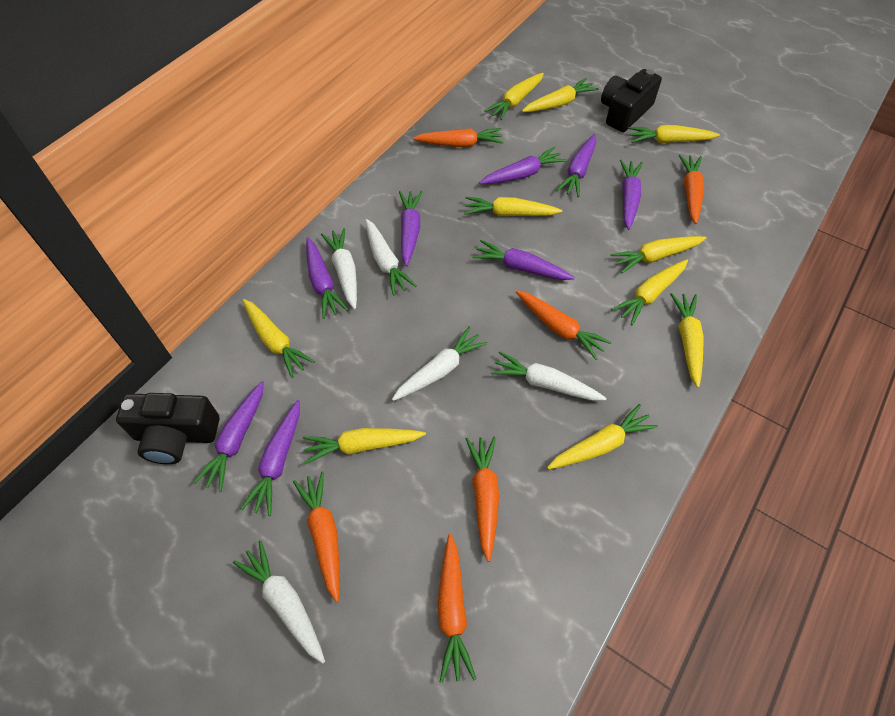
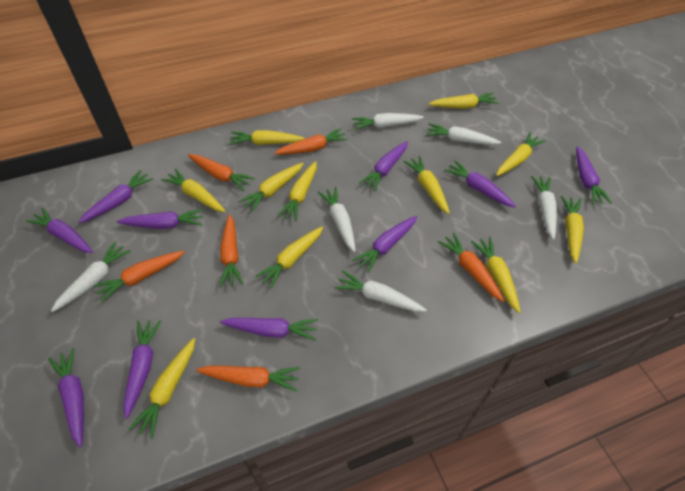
black camera: 2 -> 0
purple carrot: 8 -> 10
white carrot: 5 -> 6
yellow carrot: 10 -> 11

